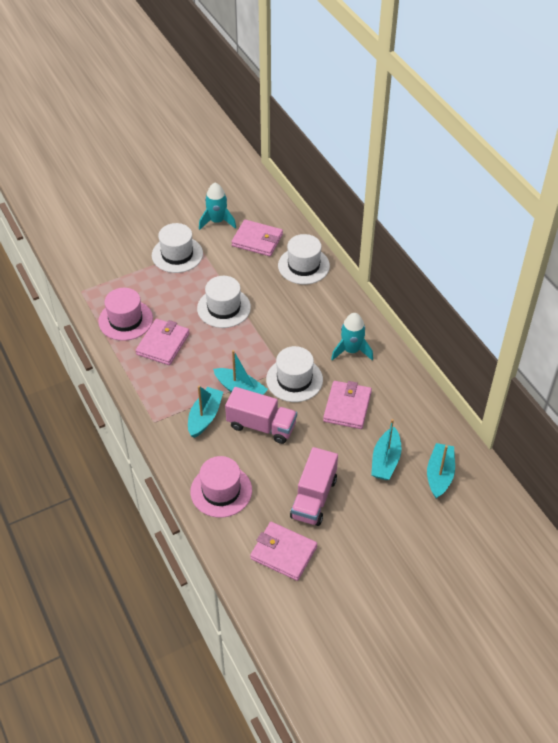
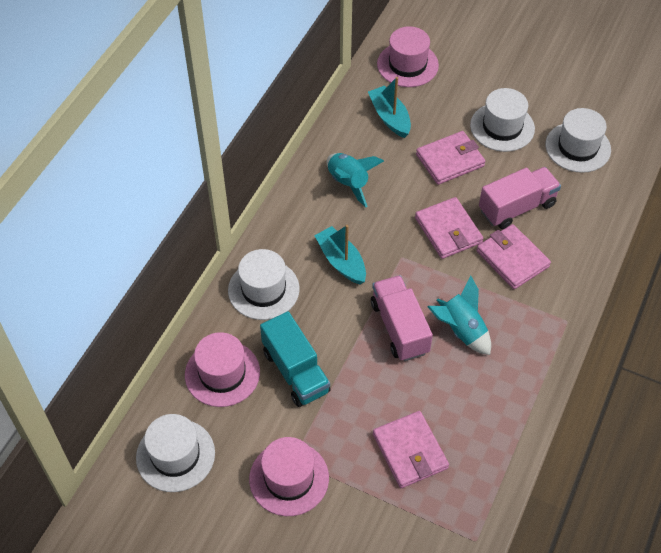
pink hat: 2 -> 3
turquoise boat: 4 -> 2
turquoise truck: 0 -> 1

